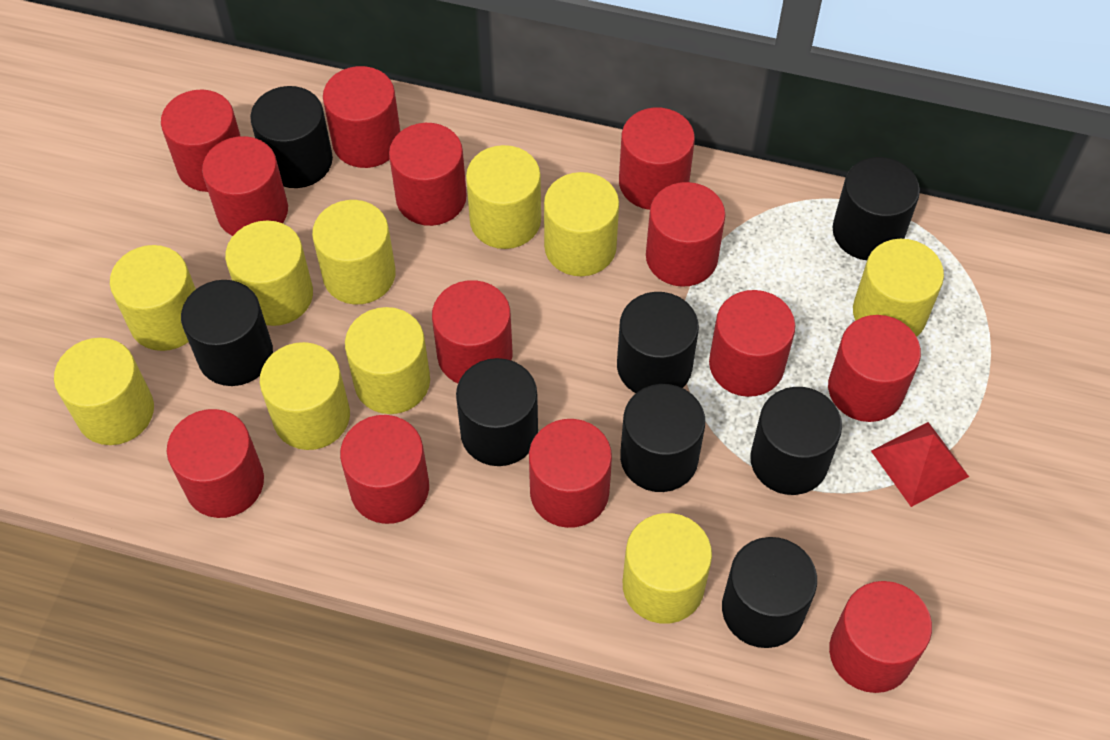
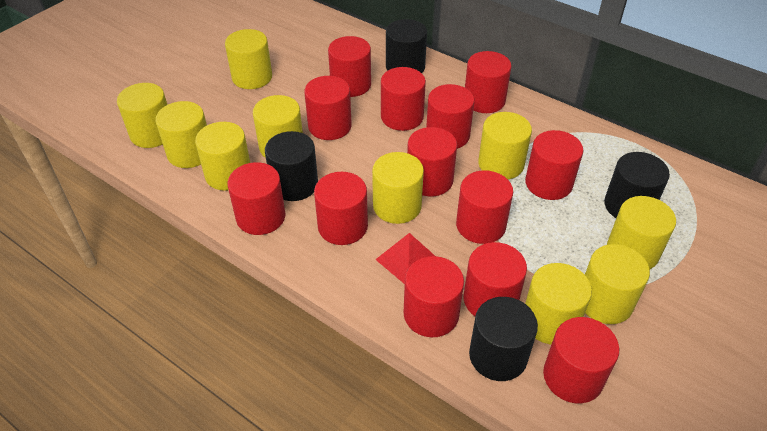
black cylinder: 8 -> 4

